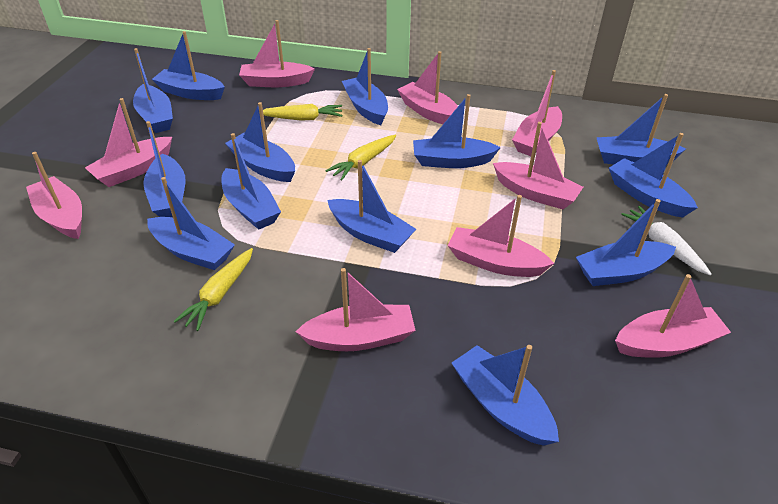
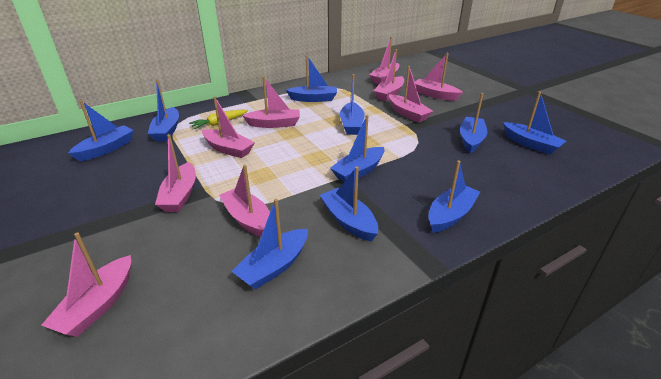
blue boat: 13 -> 10
white carrot: 1 -> 0
yellow carrot: 3 -> 1

